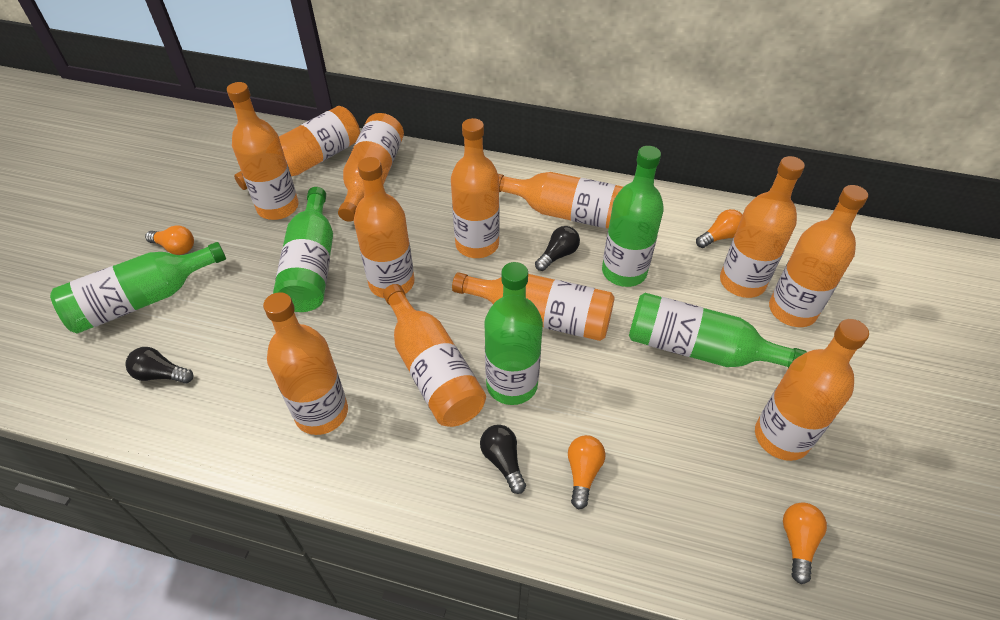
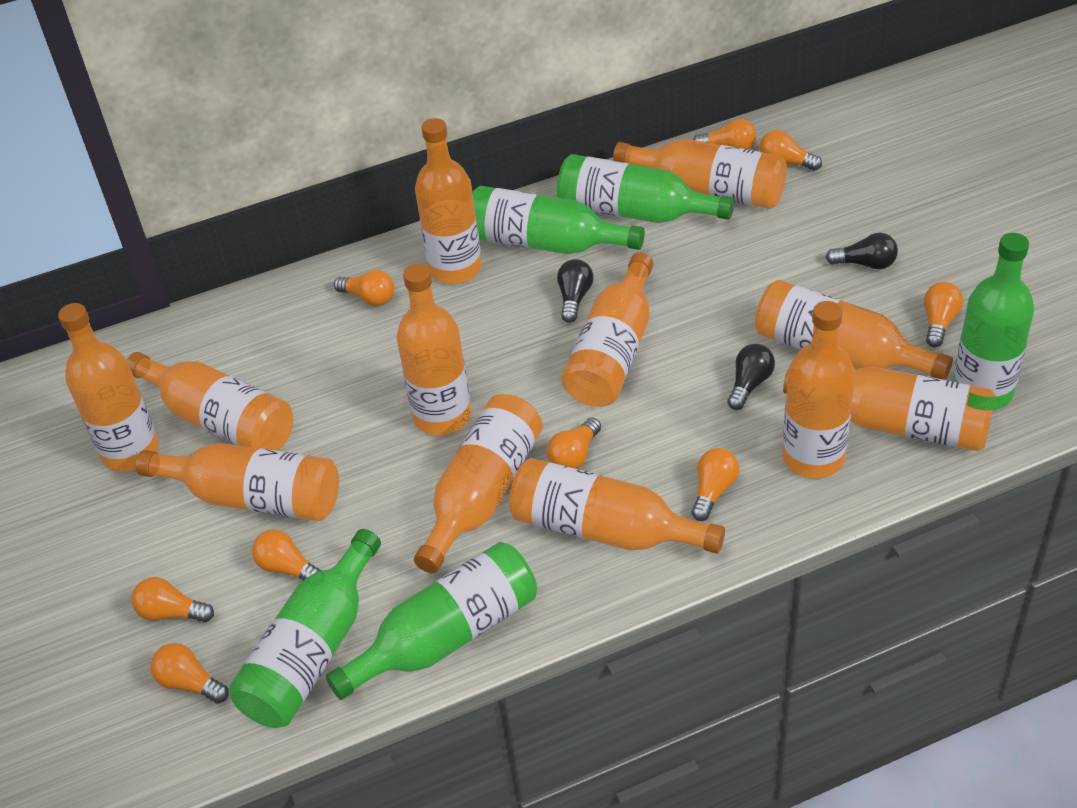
orange light bulb: 4 -> 9

